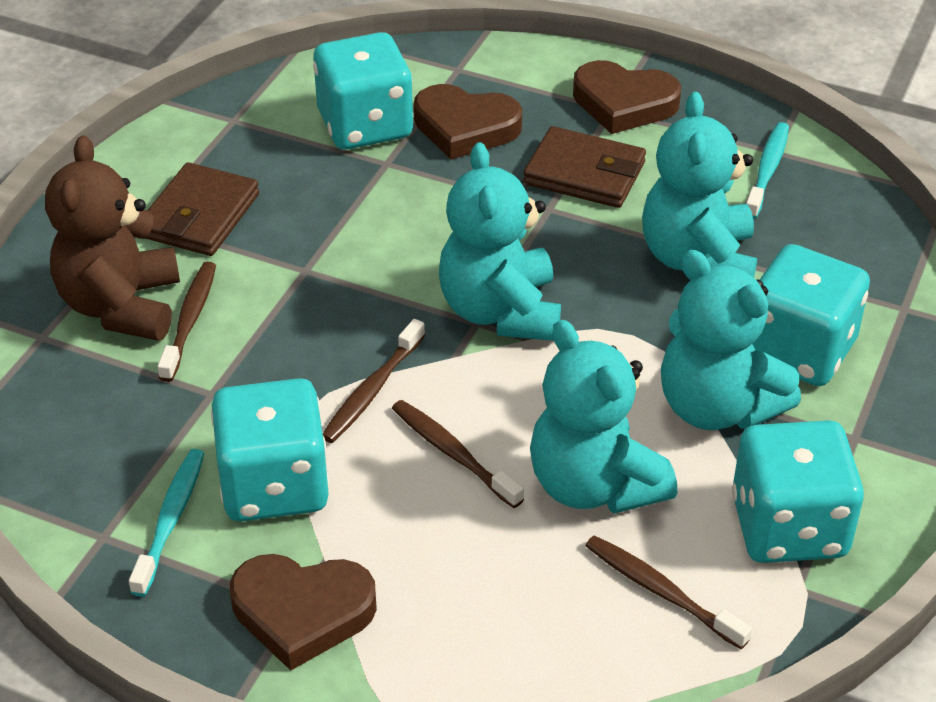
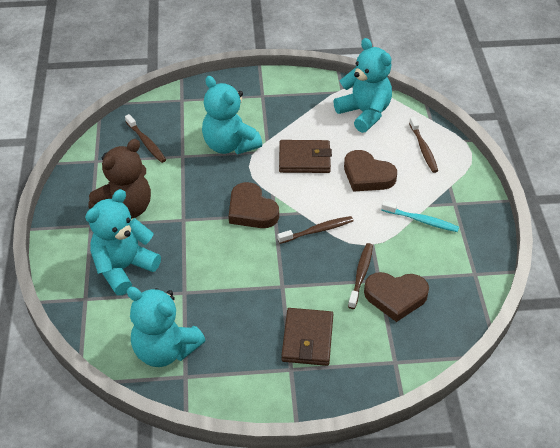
turquoise dice: 4 -> 0
turquoise toothbrush: 2 -> 1

